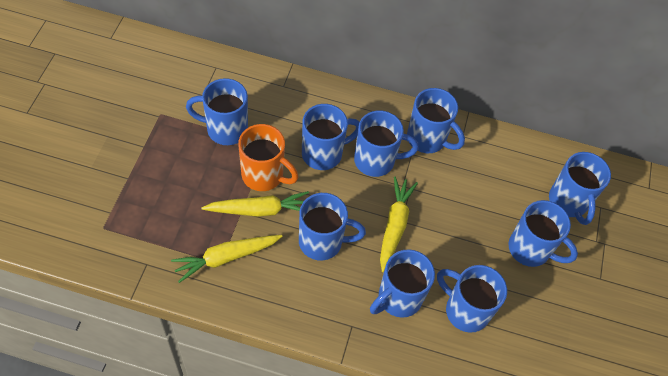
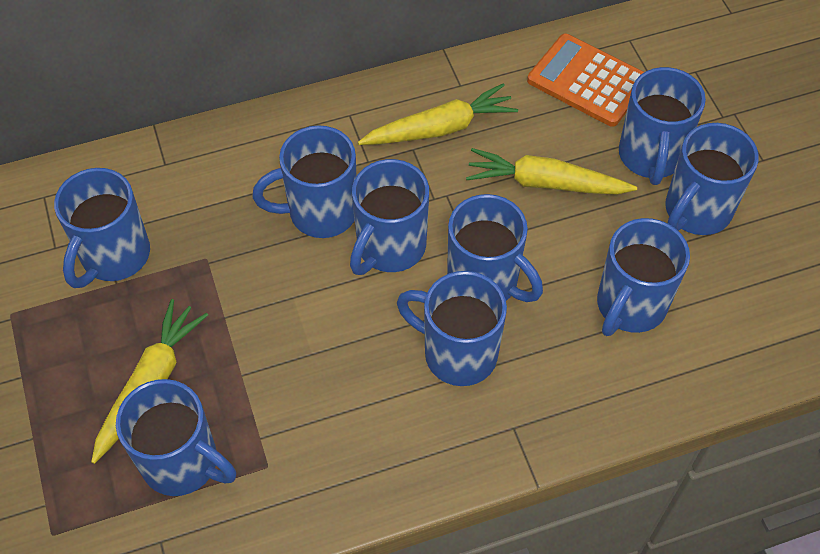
orange calculator: 0 -> 1
orange mug: 1 -> 0

